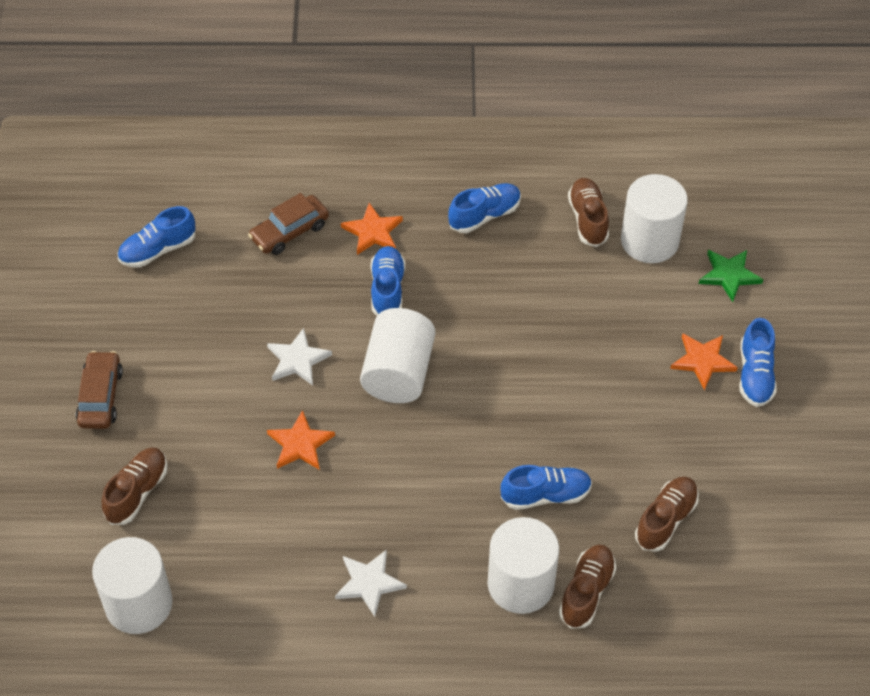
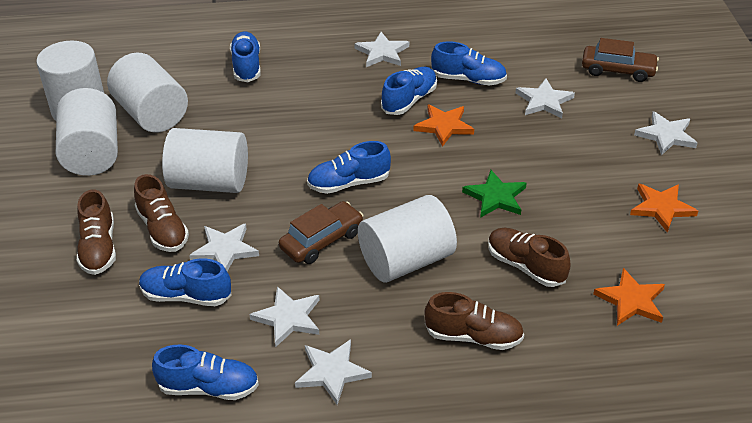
blue shoe: 5 -> 6
white cylinder: 4 -> 5
white star: 2 -> 6

